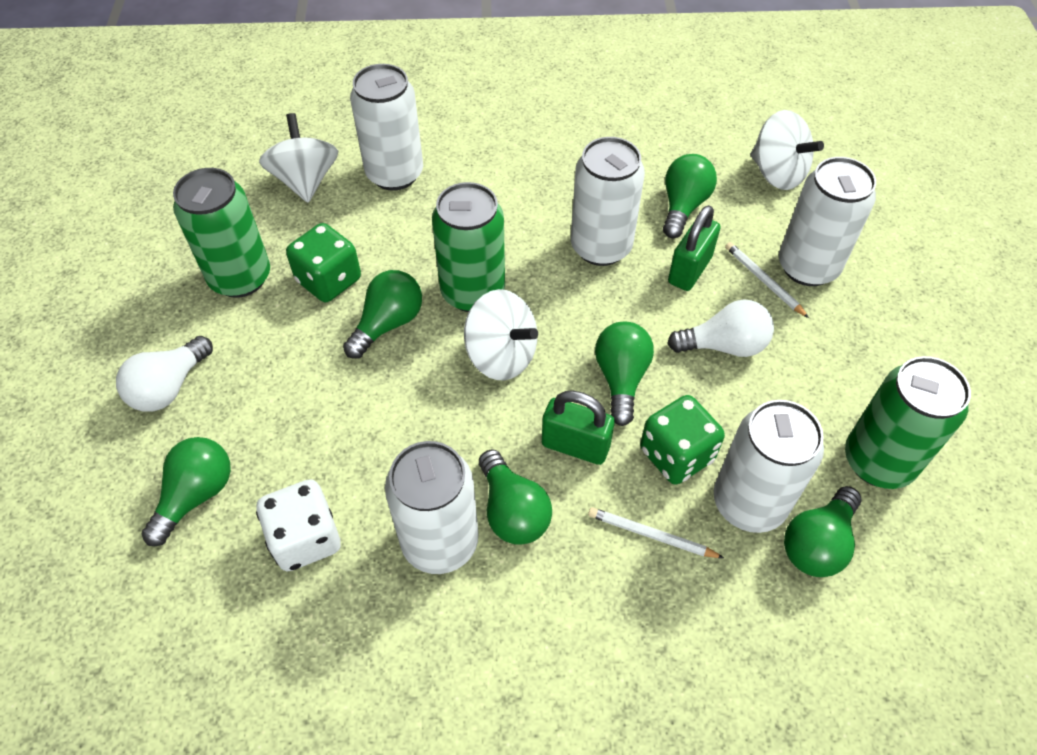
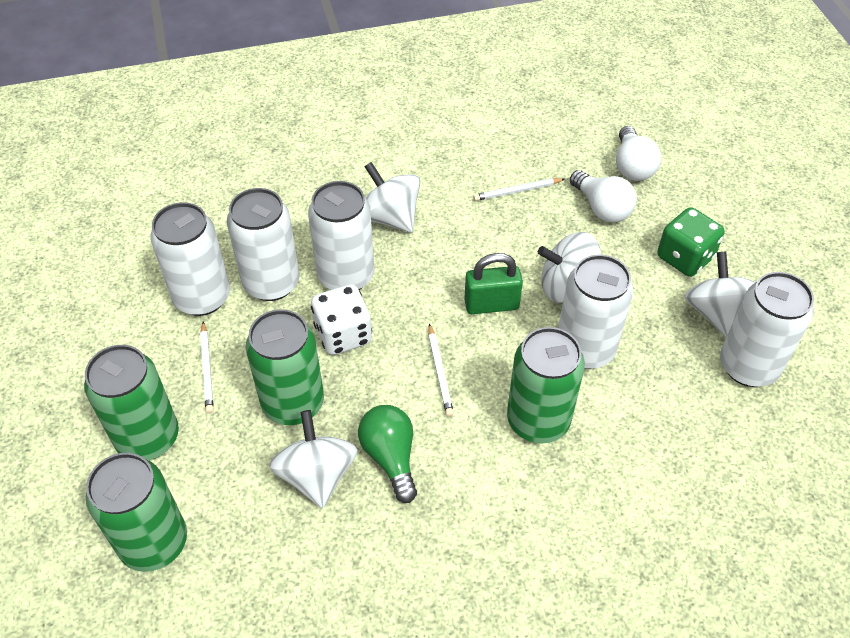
green can: 3 -> 4
green dice: 2 -> 1
green light bulb: 6 -> 1
green padlock: 2 -> 1
white pencil: 2 -> 3
white spinning top: 3 -> 4

